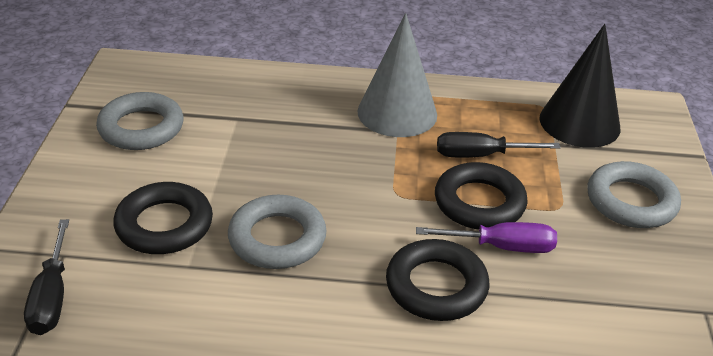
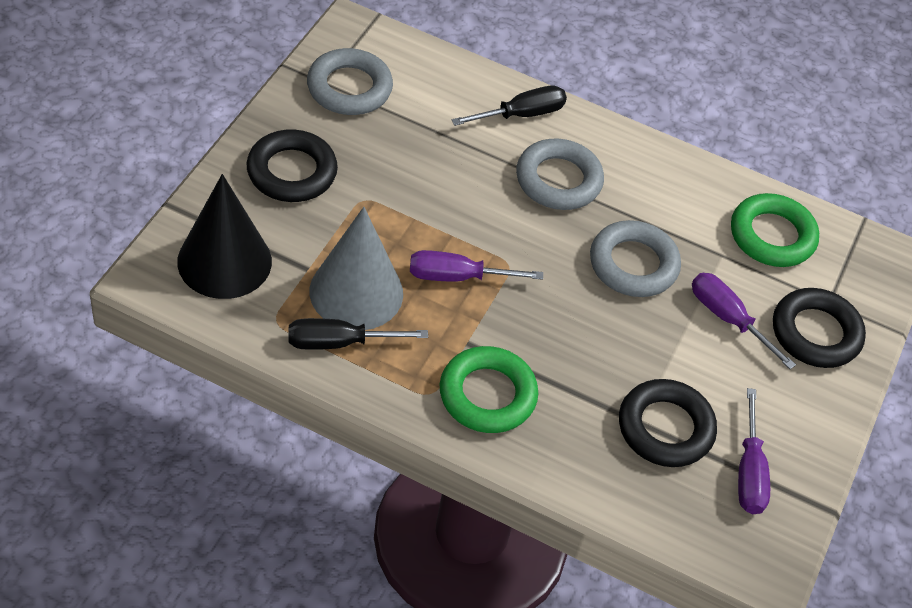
green ring: 0 -> 2
purple screwdriver: 1 -> 3

